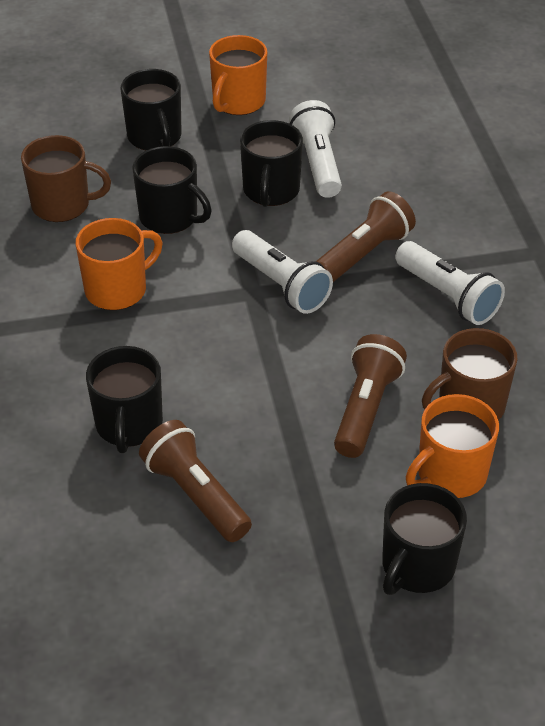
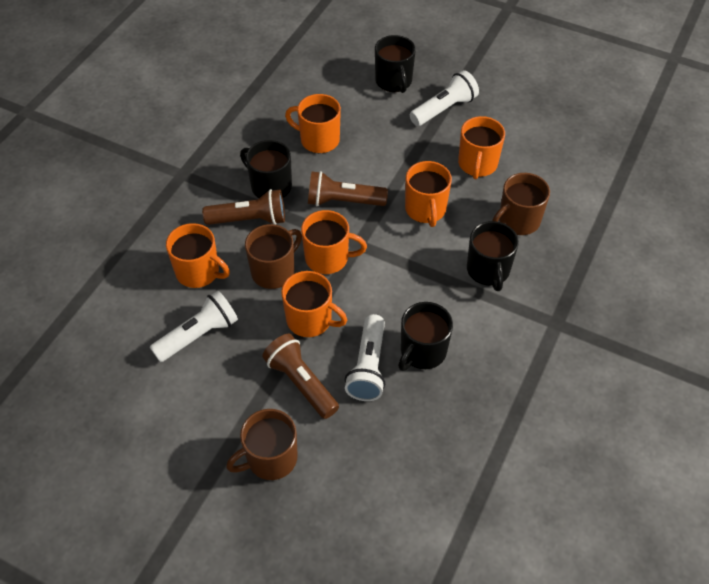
black mug: 5 -> 4
brown mug: 2 -> 3
orange mug: 3 -> 6

